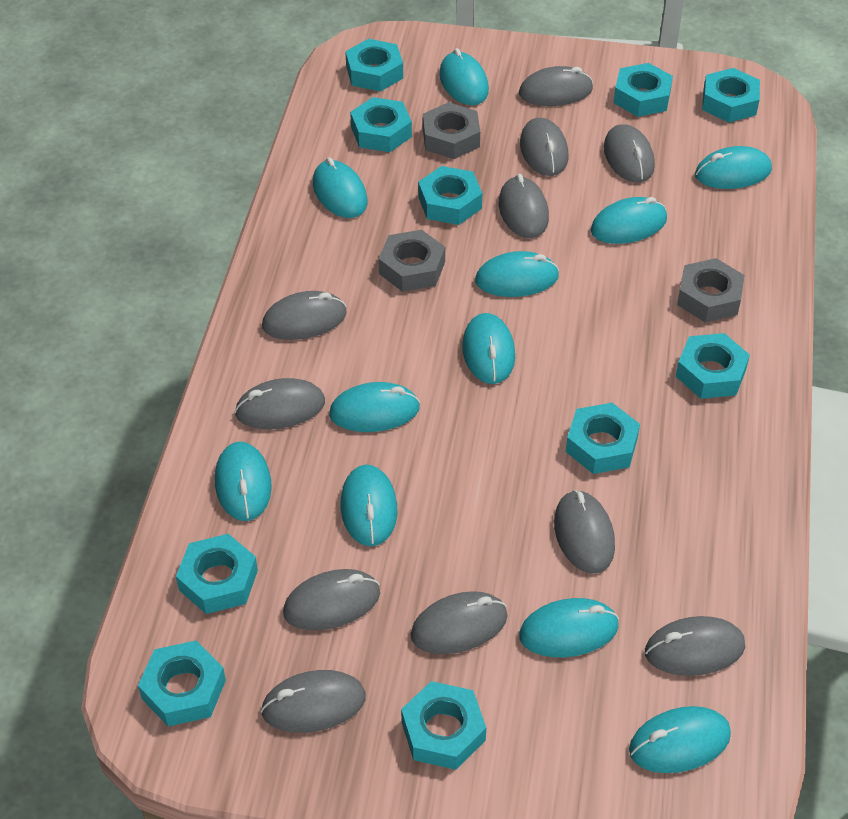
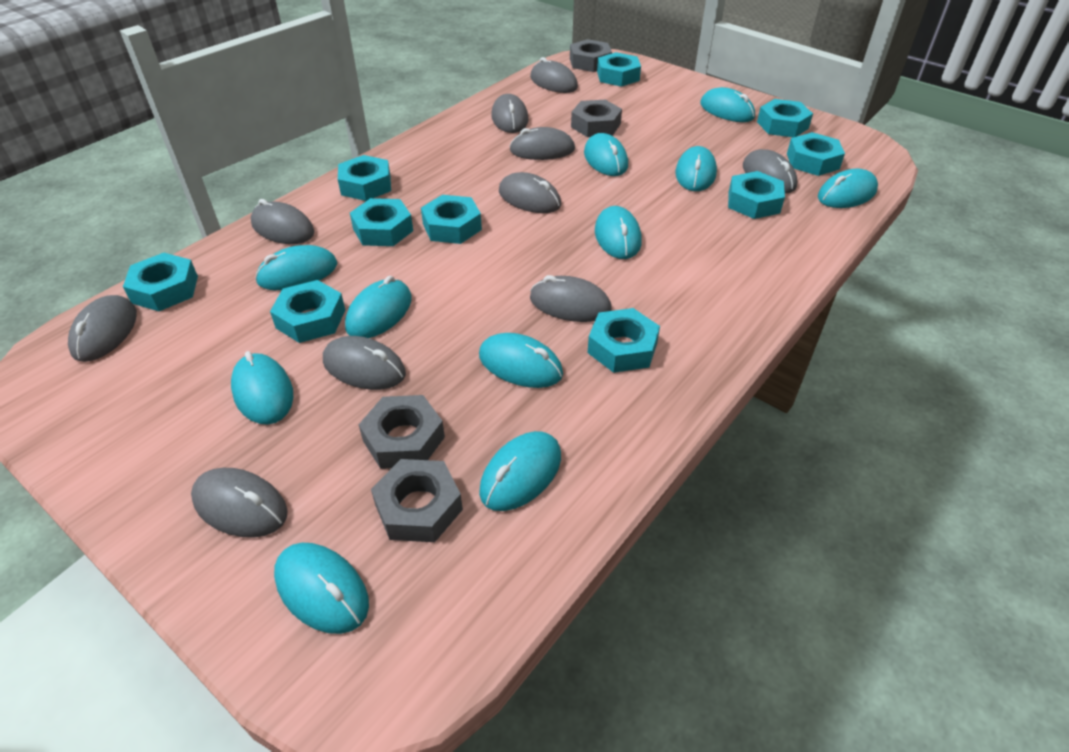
grey mouse: 11 -> 10
grey nut: 3 -> 4

